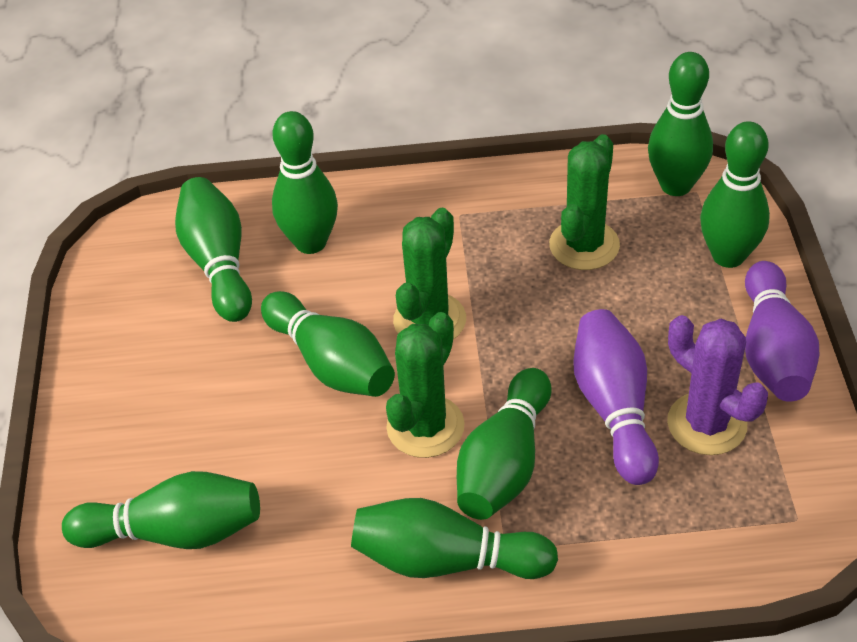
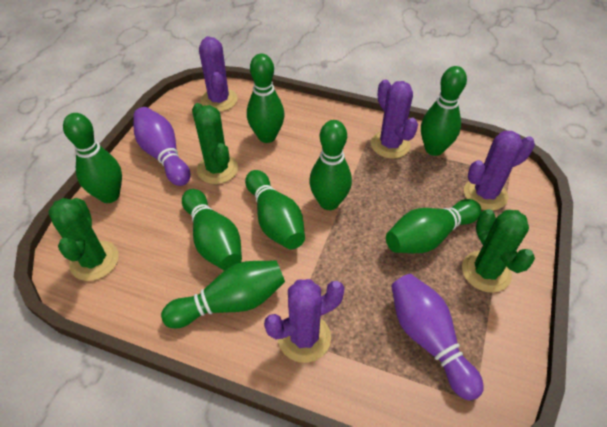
purple cactus: 1 -> 4

